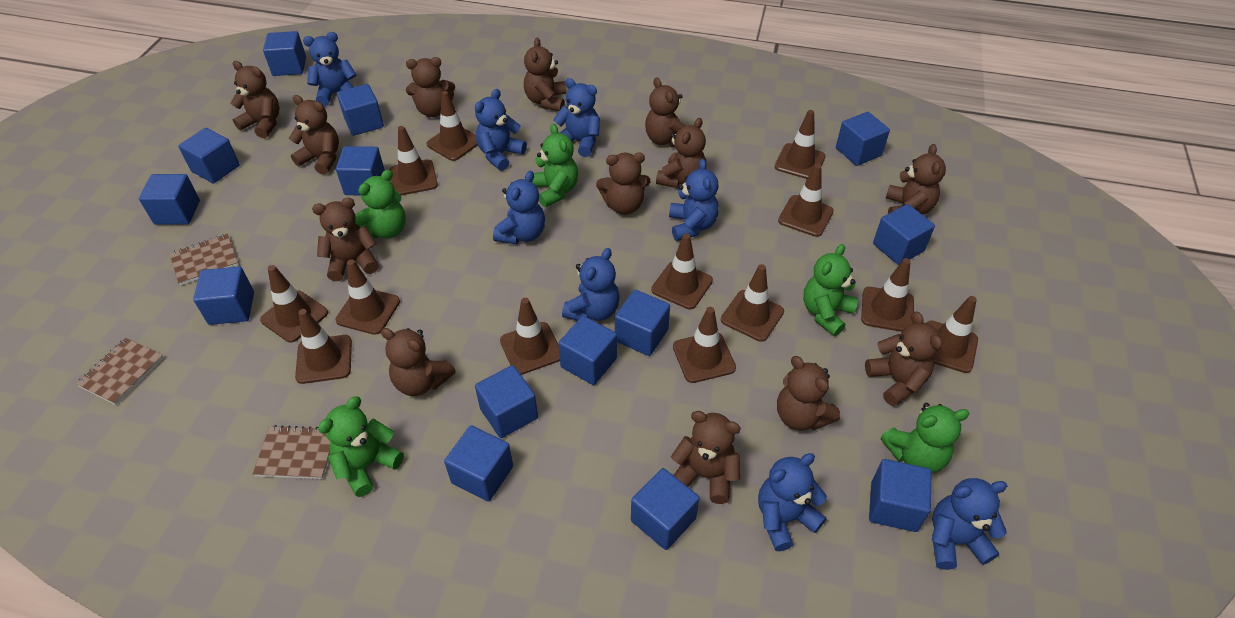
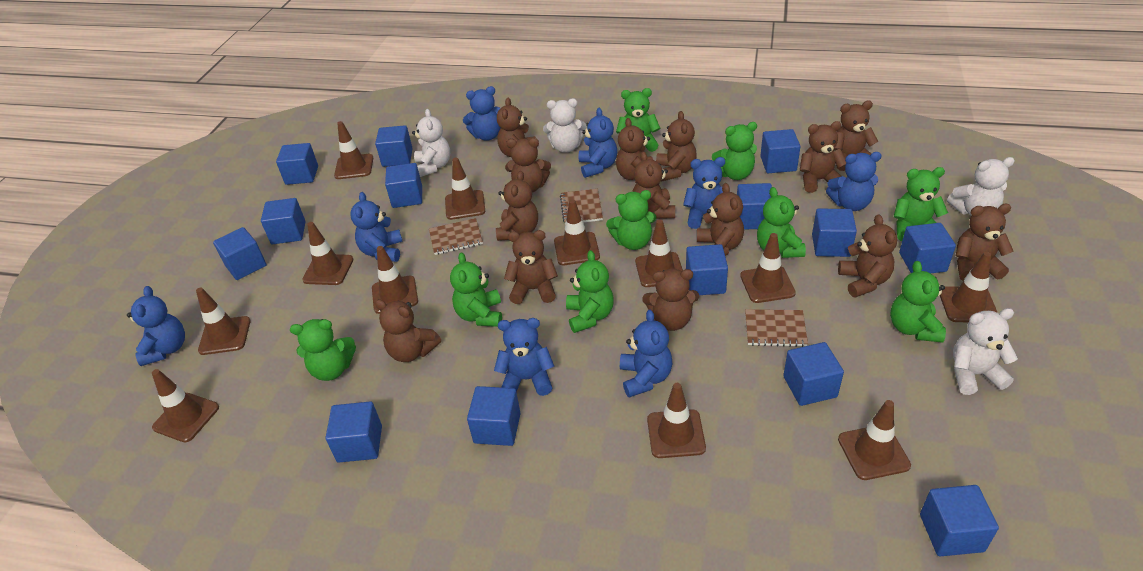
brown teddy bear: 13 -> 14
brown traffic cone: 13 -> 12
green teddy bear: 5 -> 9
white teddy bear: 0 -> 4

